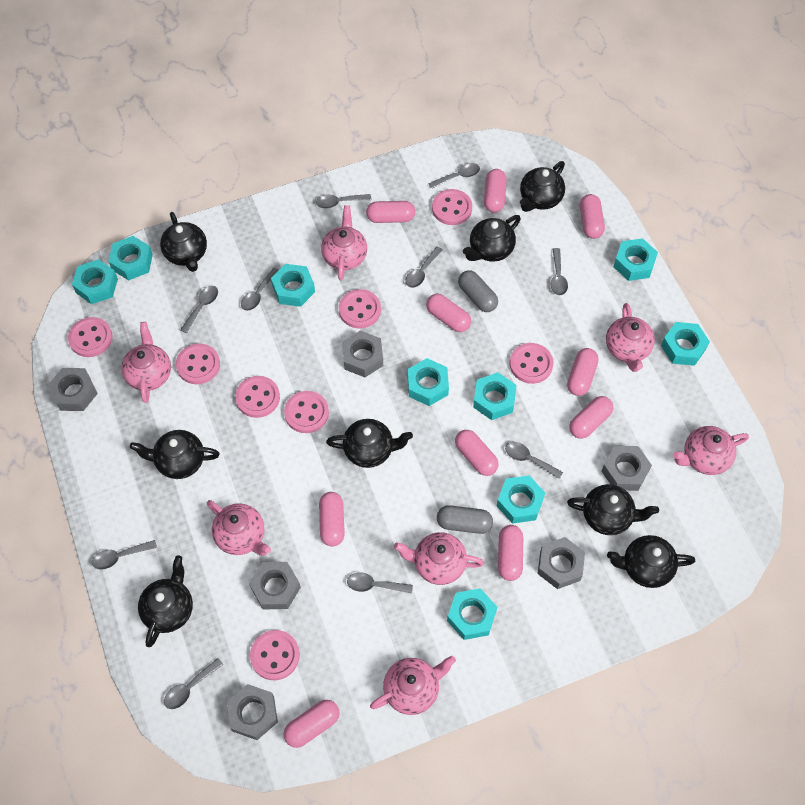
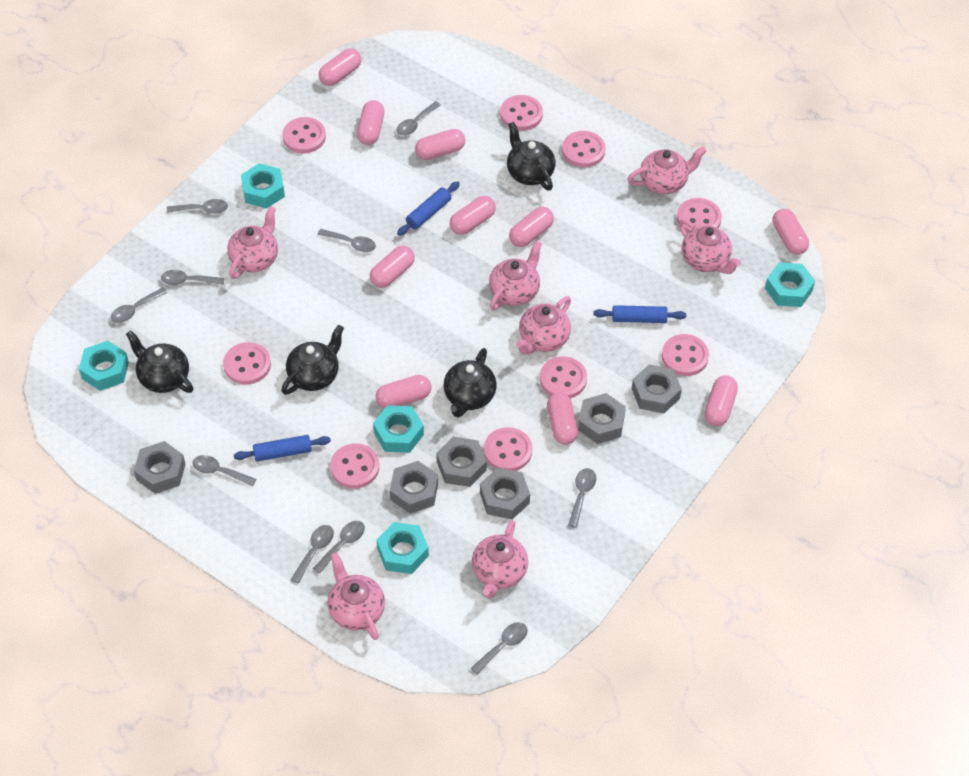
black teapot: 8 -> 4
blue rolling pin: 0 -> 3
grey capsule: 2 -> 0
pink button: 8 -> 9
turquoise nut: 9 -> 5

